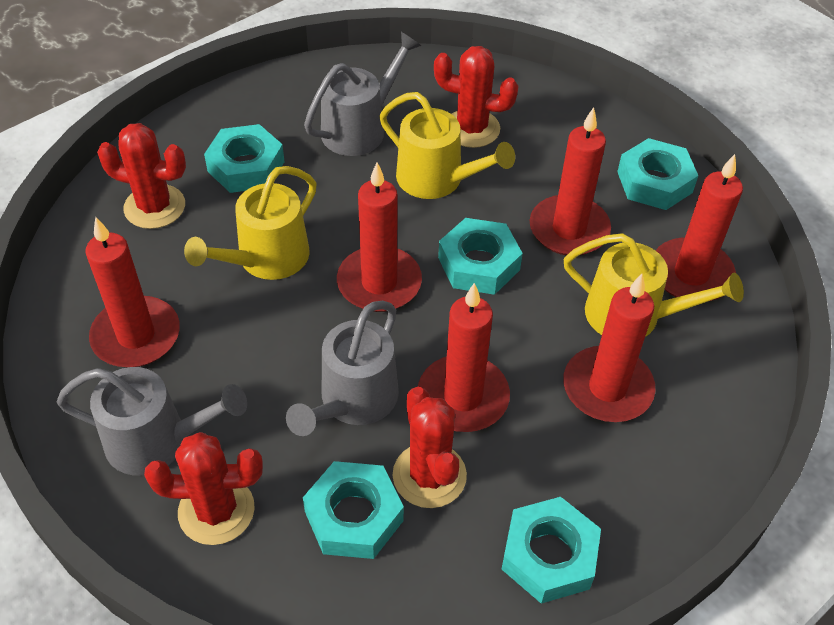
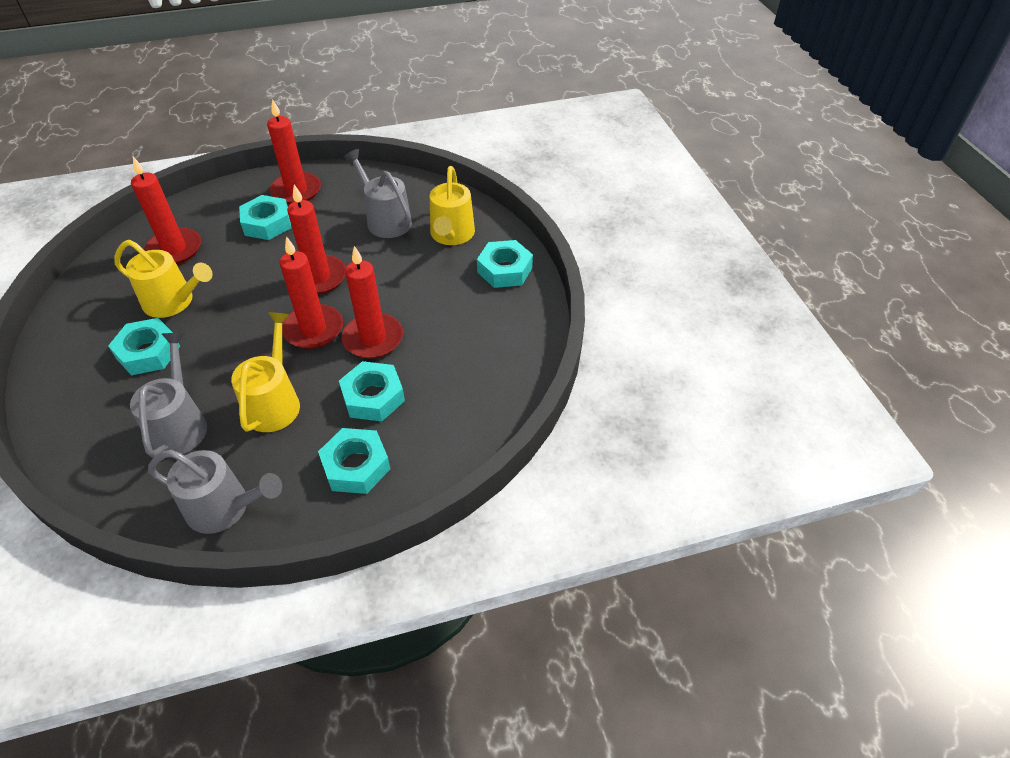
red cactus: 4 -> 0
red candle: 6 -> 5

